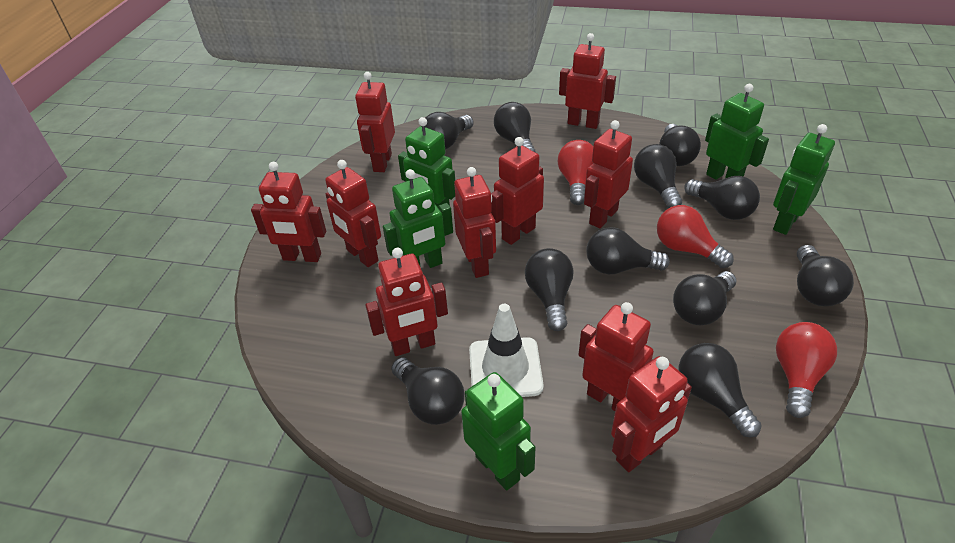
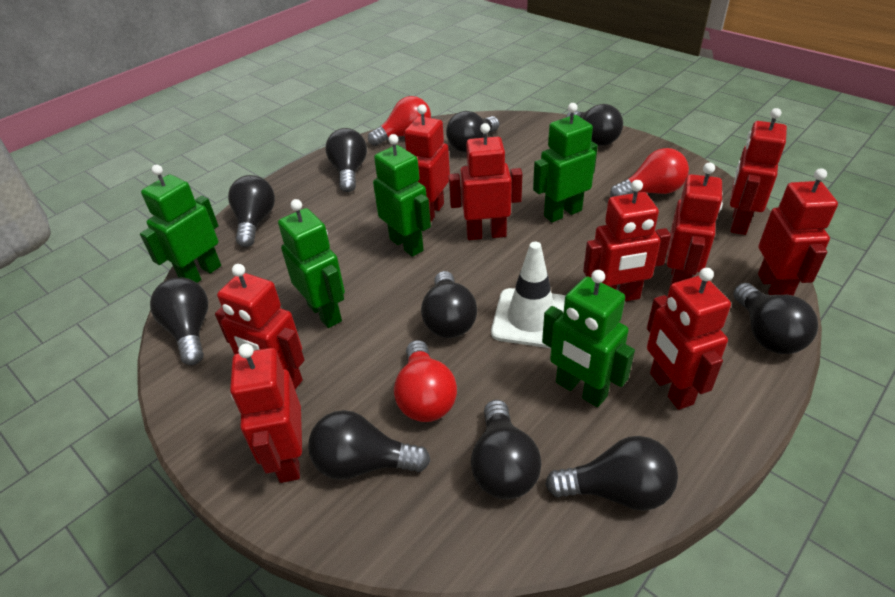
black light bulb: 11 -> 10
red robot: 10 -> 9

